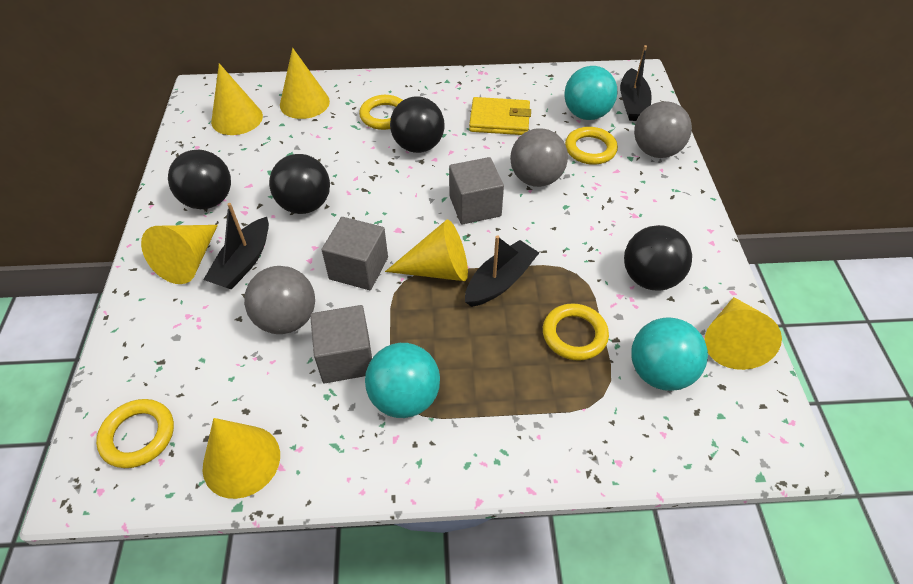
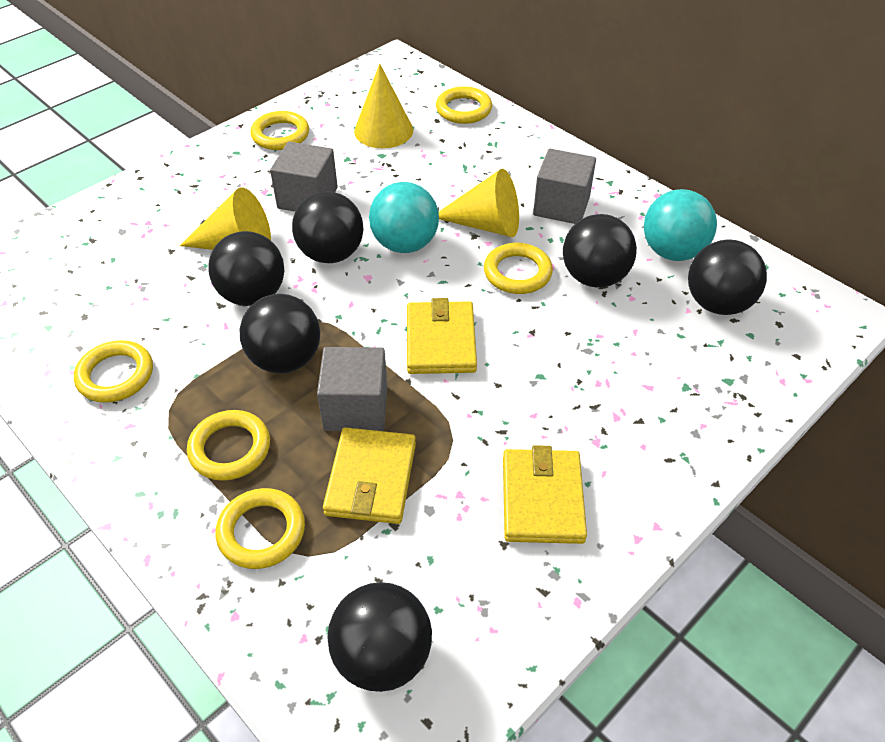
black ball: 4 -> 6
black boat: 3 -> 0
grey ball: 3 -> 0
turquoise ball: 3 -> 2
yellow cone: 6 -> 3
yellow ring: 4 -> 6
yellow wallet: 1 -> 3

